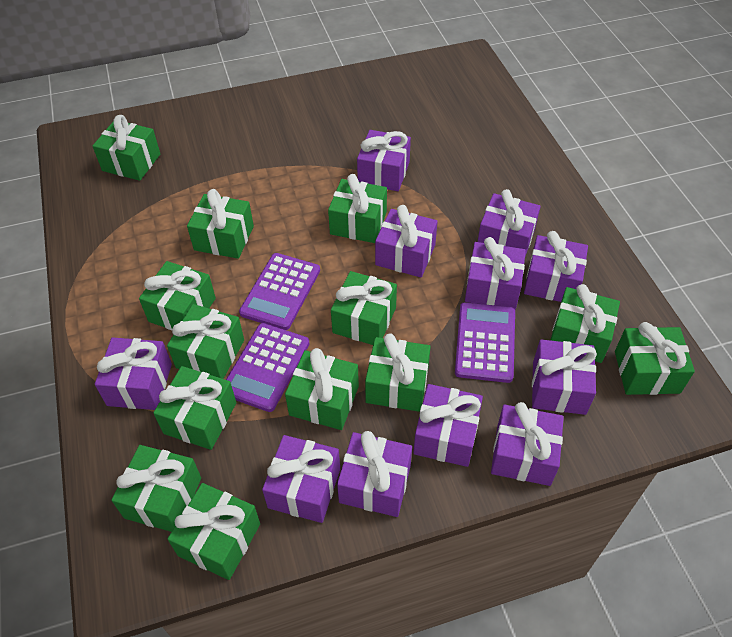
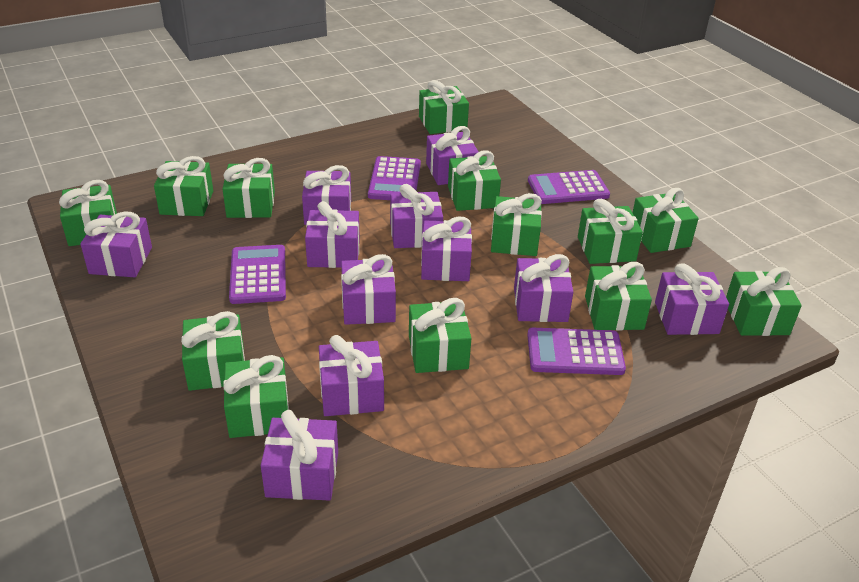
purple calculator: 3 -> 4

